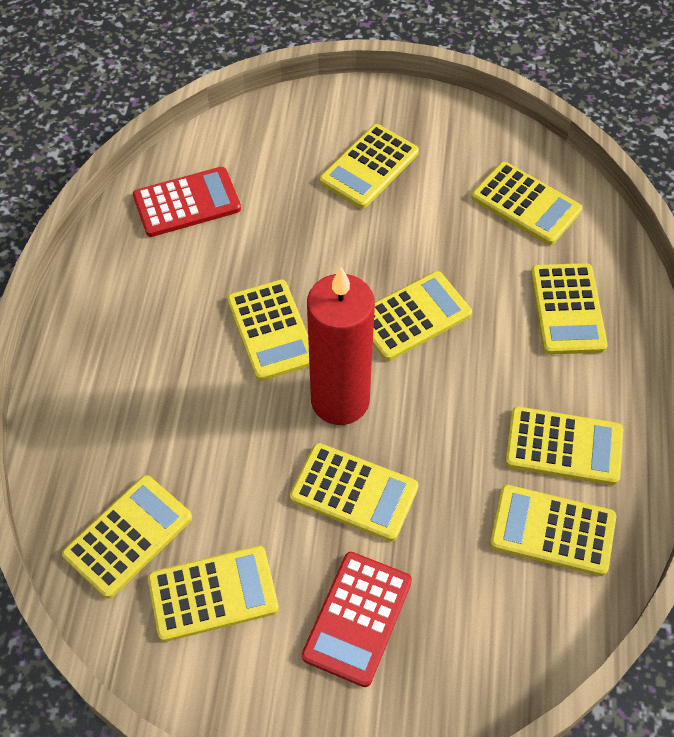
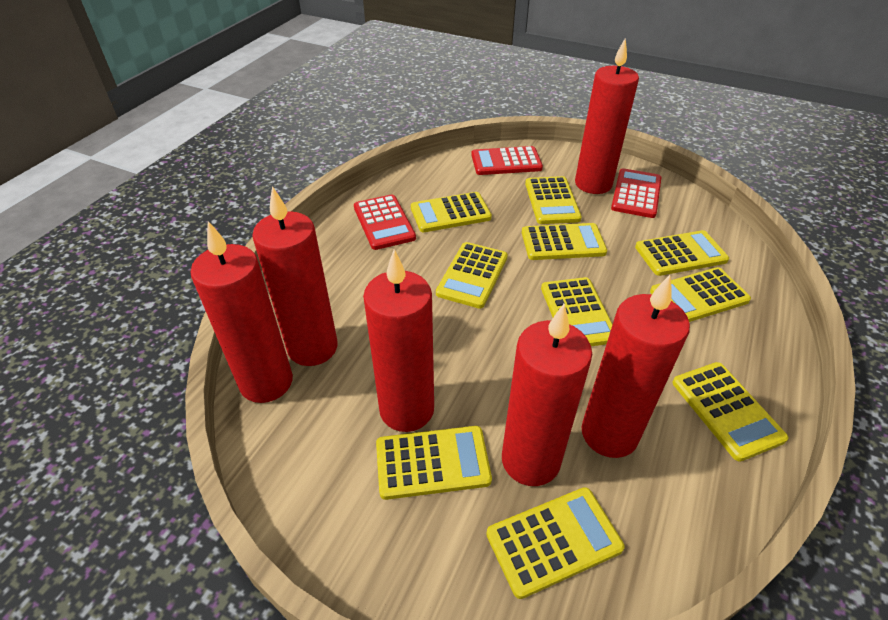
red calculator: 2 -> 3
red candle: 1 -> 6

